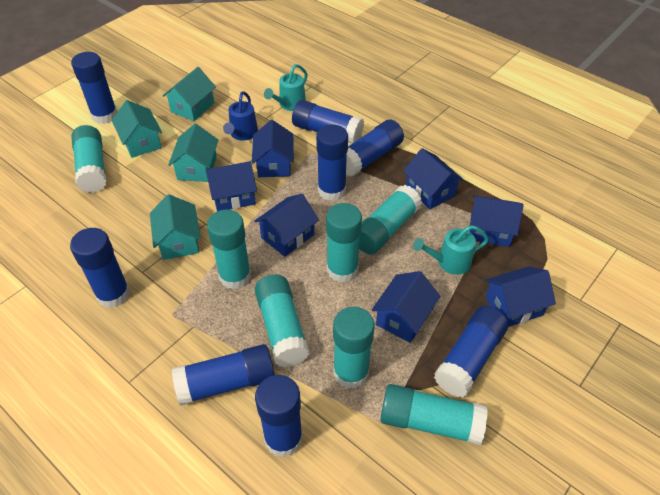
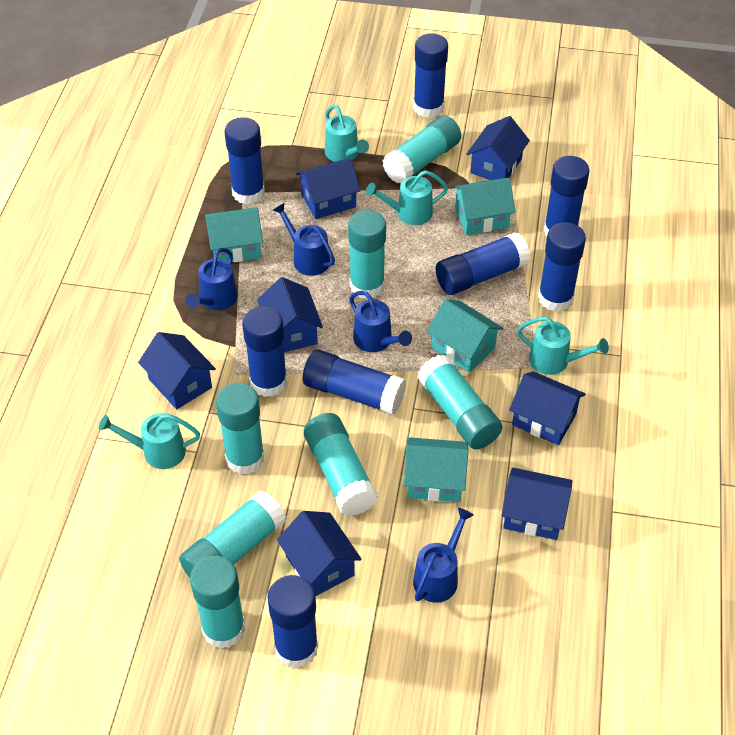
blue watering can: 1 -> 4
turquoise watering can: 2 -> 4

